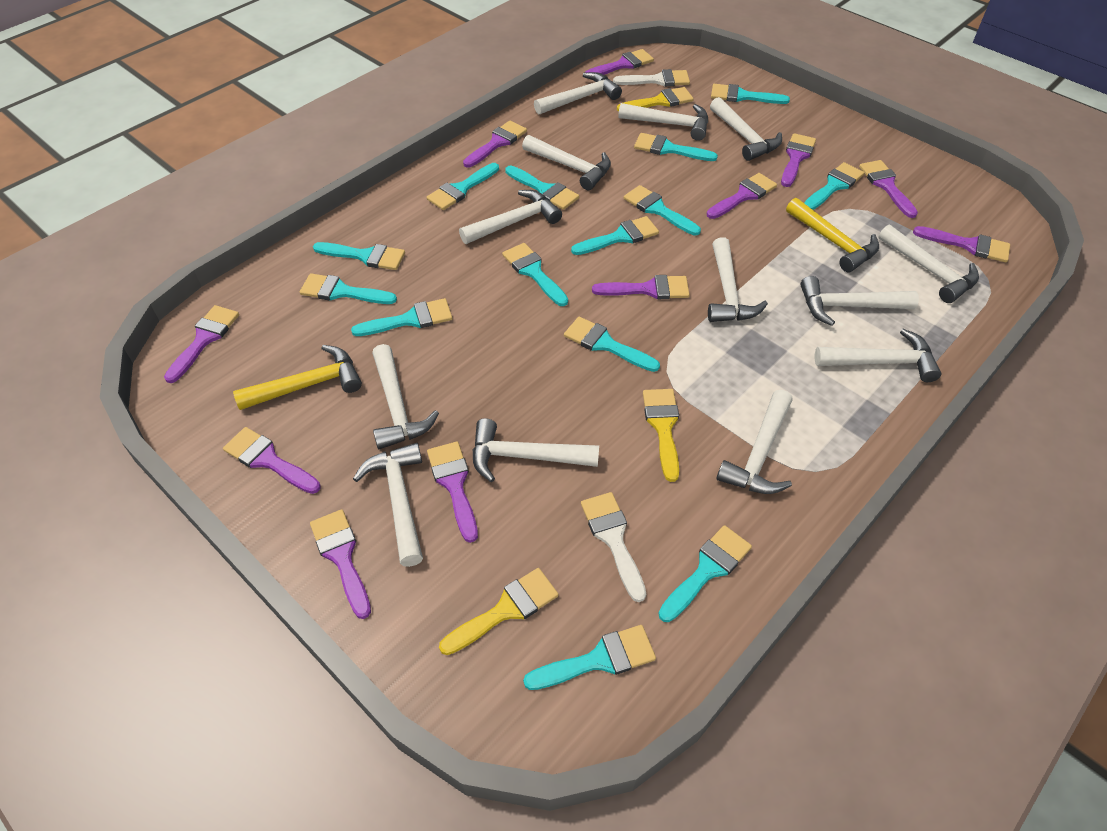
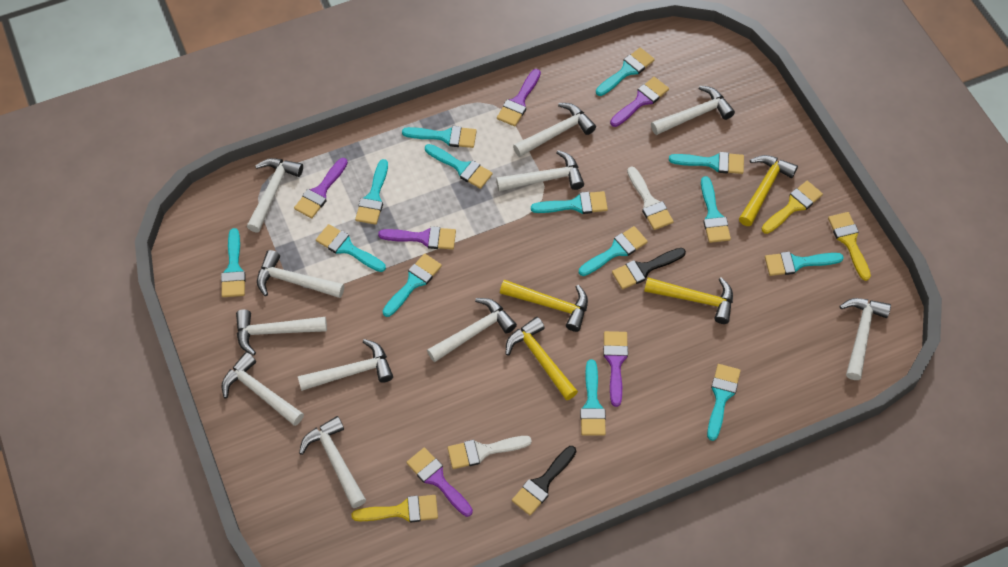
black brush: 0 -> 2
purple brush: 11 -> 6
white hammer: 13 -> 11
yellow hammer: 2 -> 4

